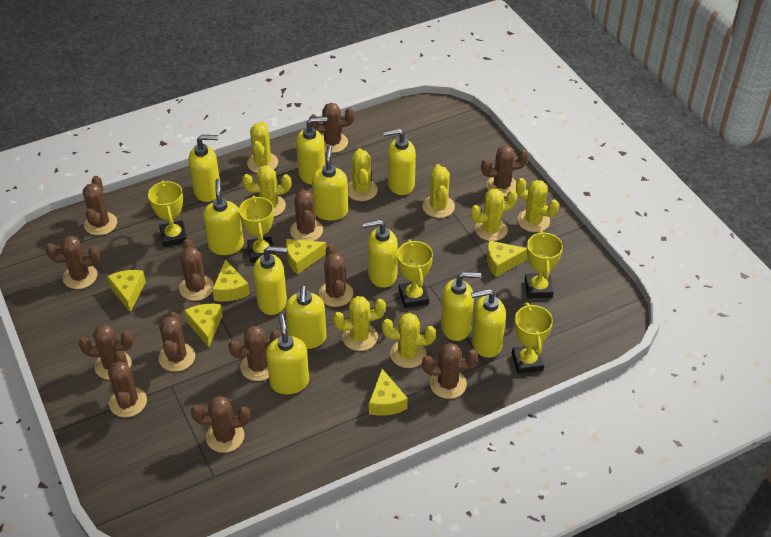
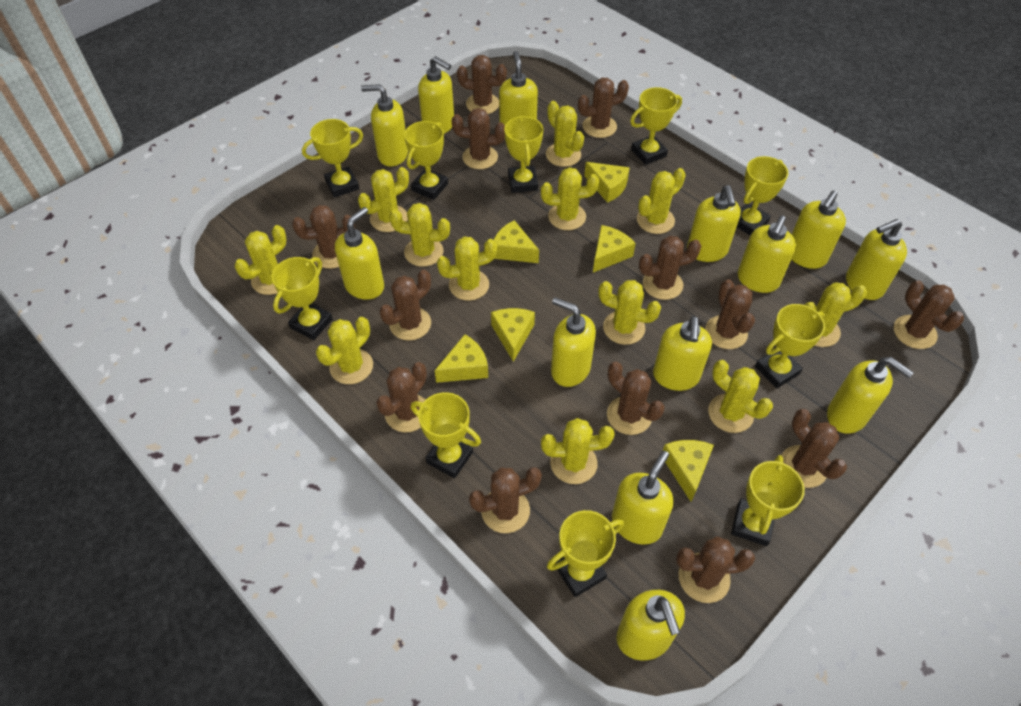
yellow cactus: 8 -> 12
yellow soap dispenser: 11 -> 13
yellow trophy: 5 -> 10

